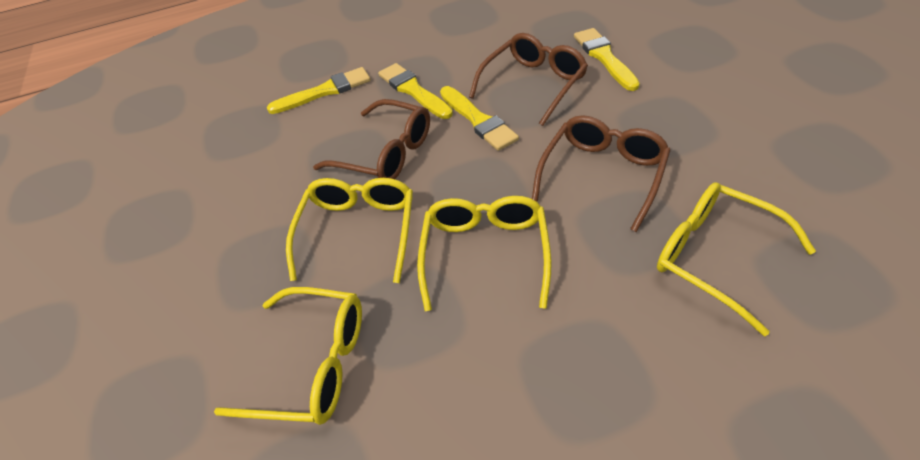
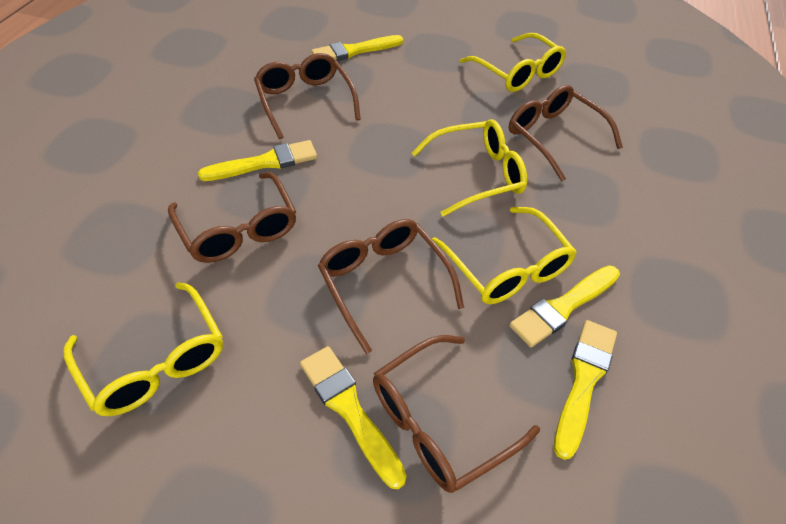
brown glasses: 3 -> 5
yellow brush: 4 -> 5

